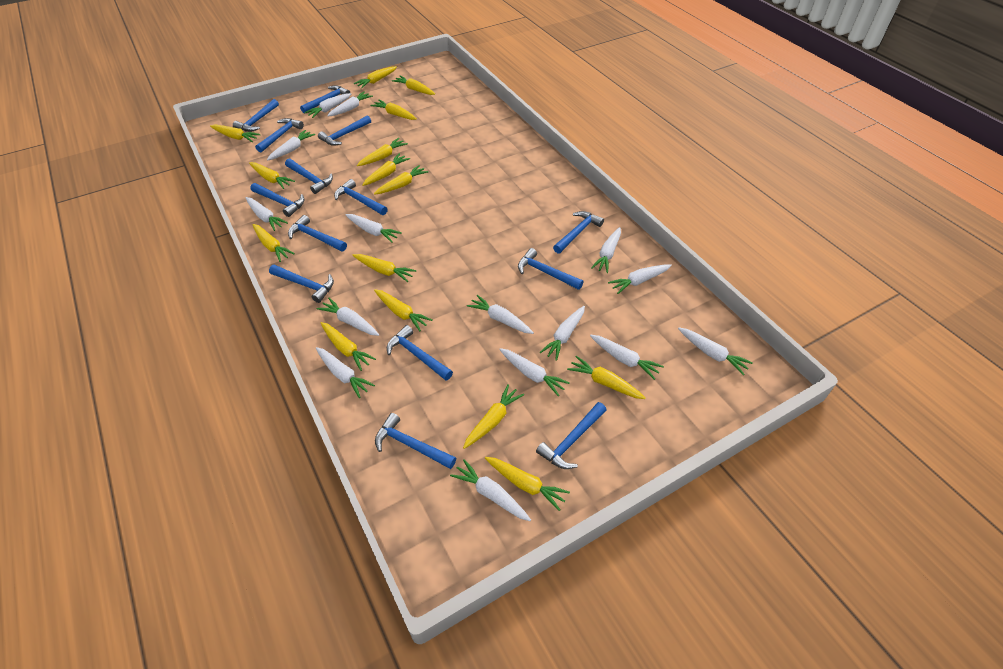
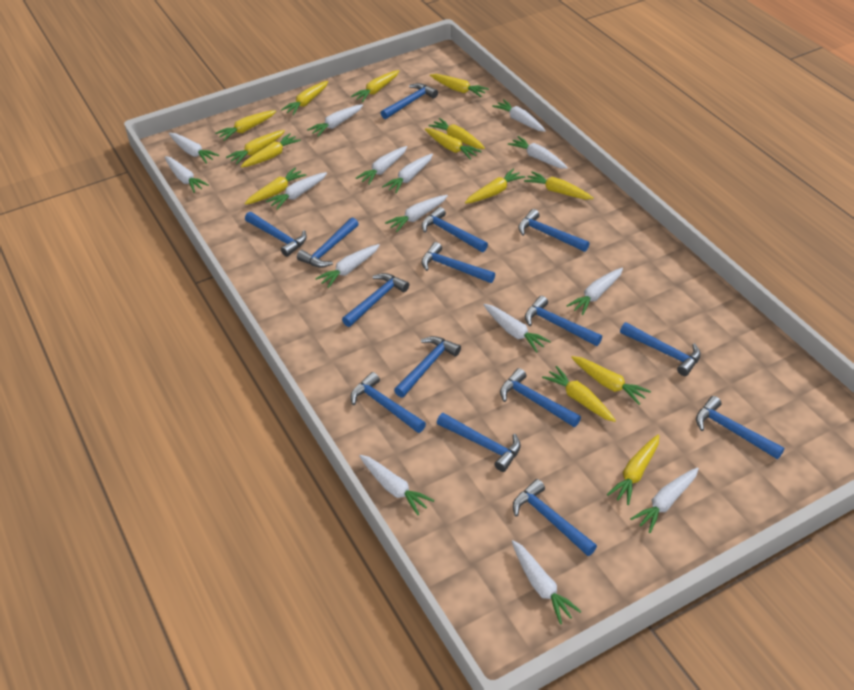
blue hammer: 14 -> 15
yellow carrot: 15 -> 14

